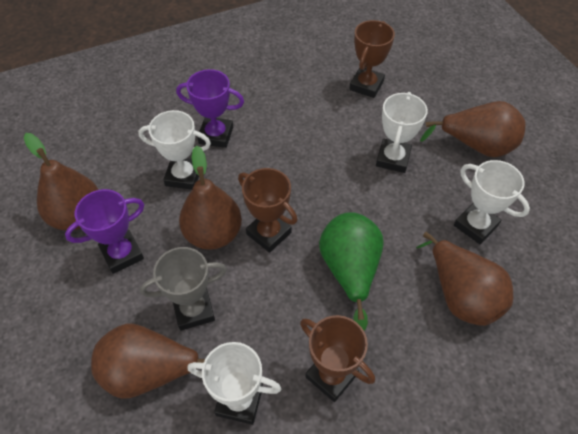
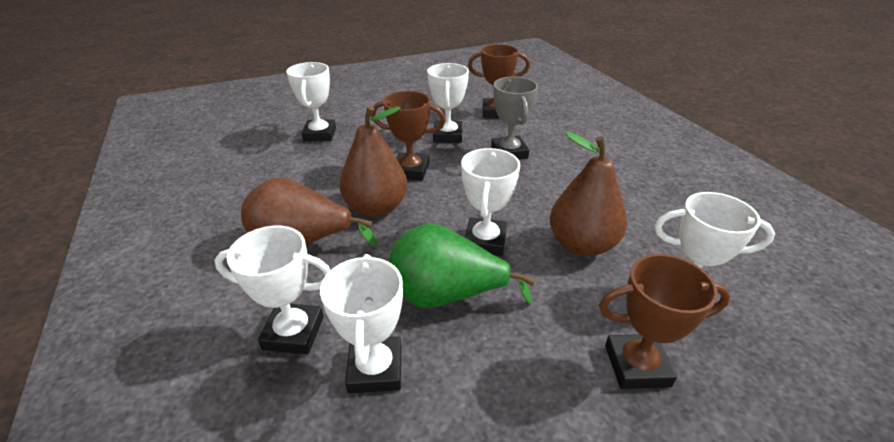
brown pear: 5 -> 3
purple trophy: 2 -> 0
white trophy: 4 -> 6

